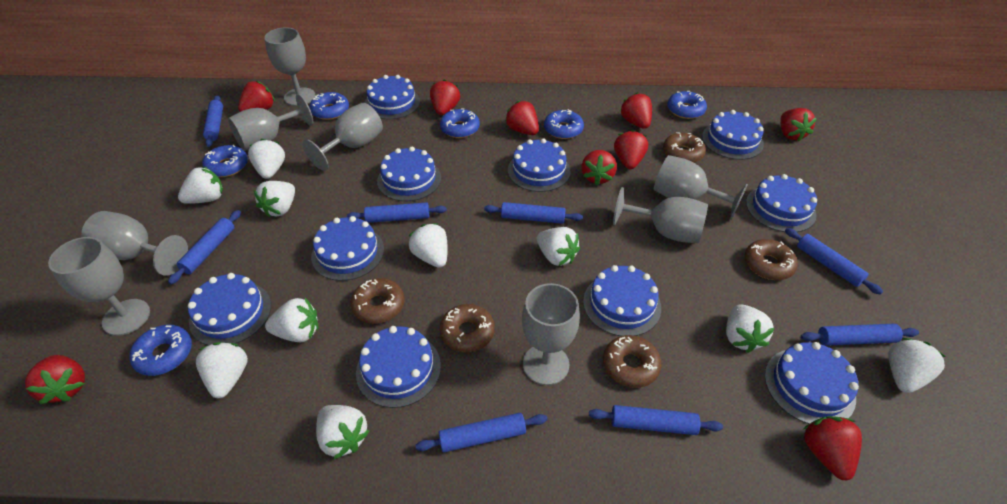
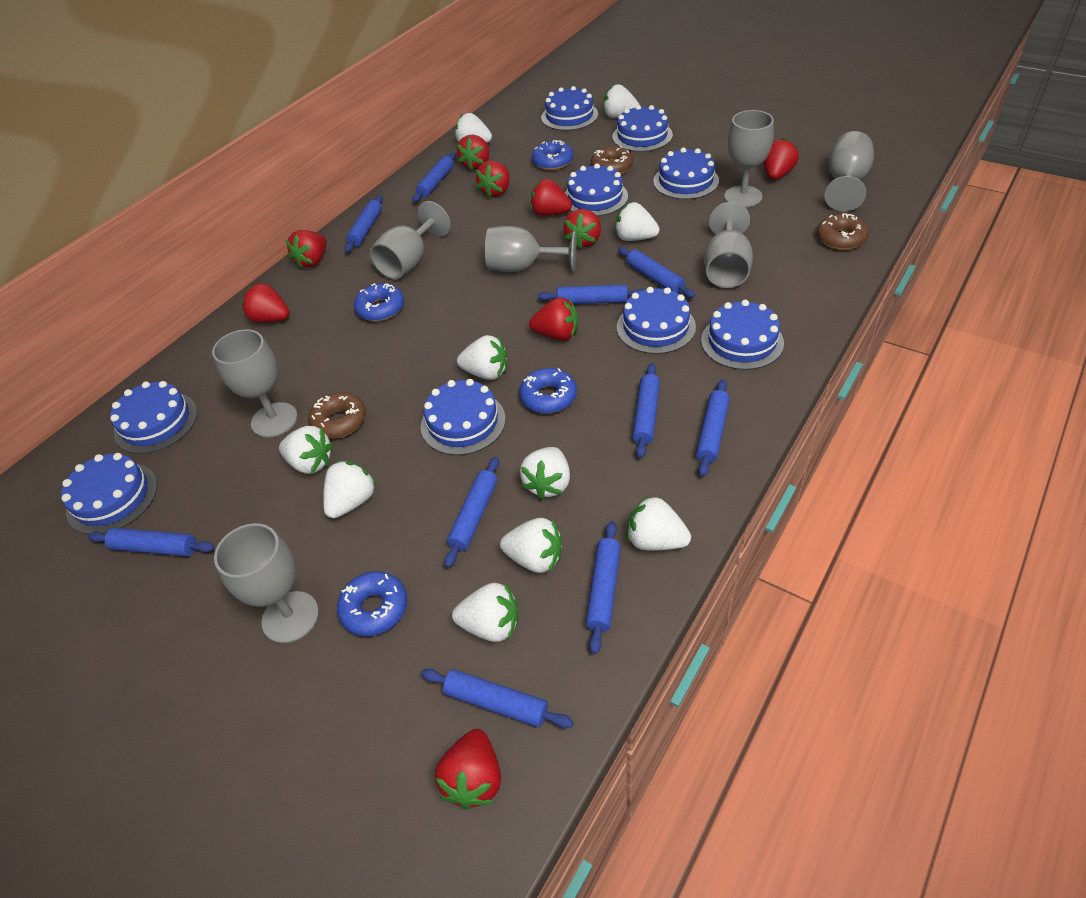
blue cake: 10 -> 9
blue donut: 6 -> 4
blue rolling pin: 8 -> 10
brown donut: 5 -> 3
grey goblet: 8 -> 7

